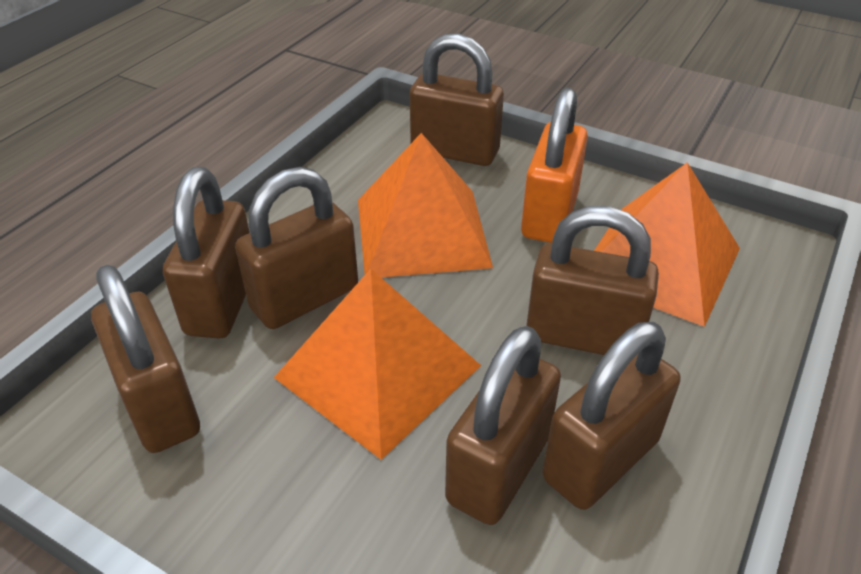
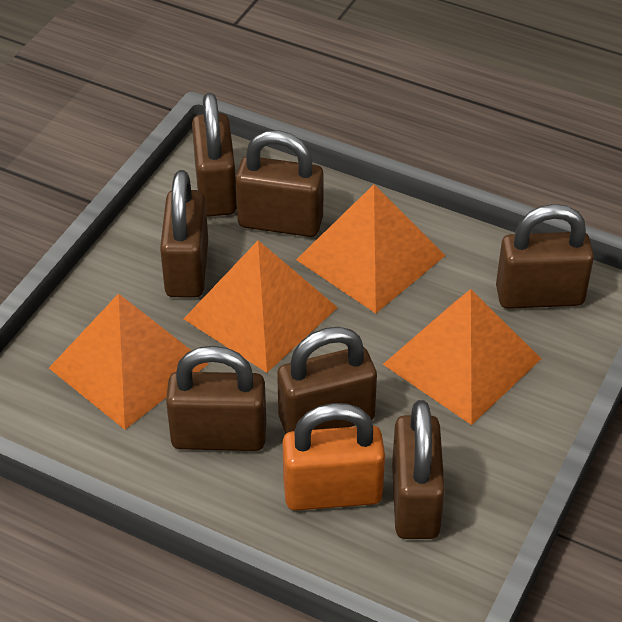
orange pyramid: 3 -> 4

